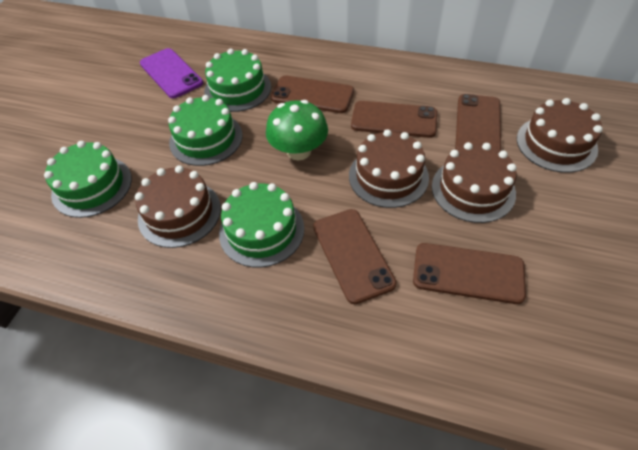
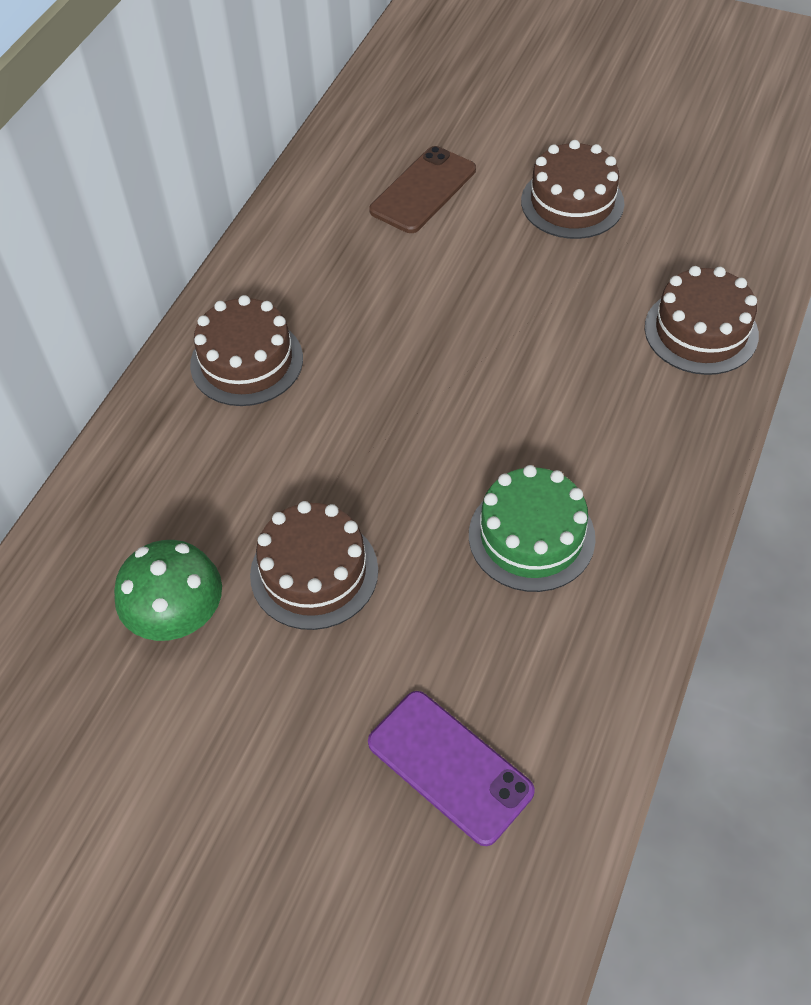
brown phone: 5 -> 1
green cake: 4 -> 1

